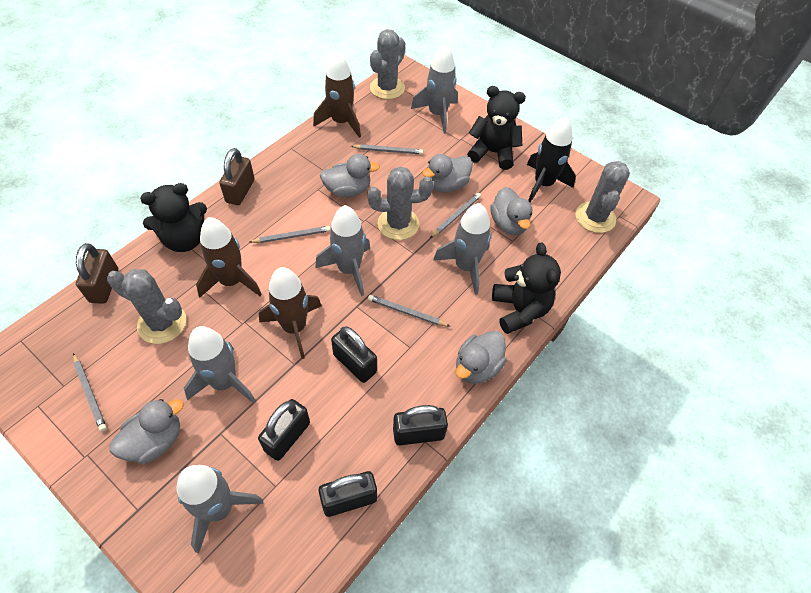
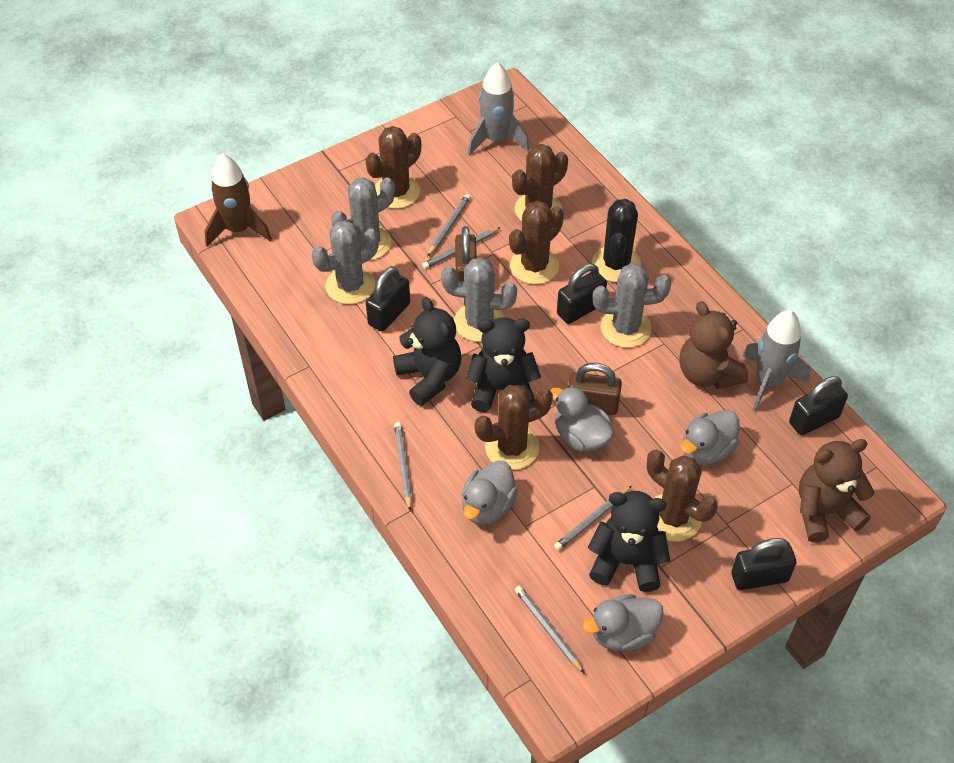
black cactus: 0 -> 1
black rocket: 1 -> 0
brown cactus: 0 -> 5
brown rocket: 3 -> 1
brown teddy bear: 0 -> 2
grey duck: 5 -> 4
grey rocket: 5 -> 2

